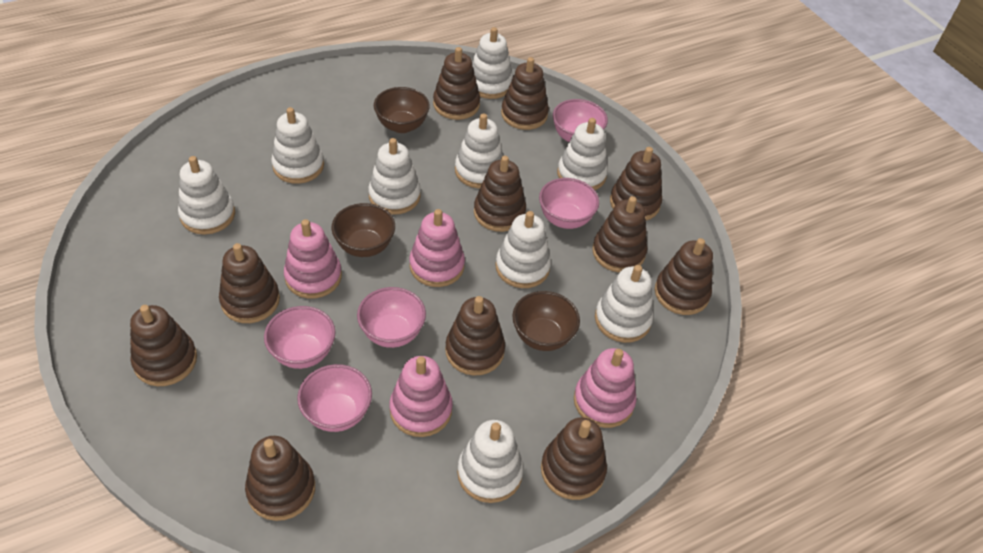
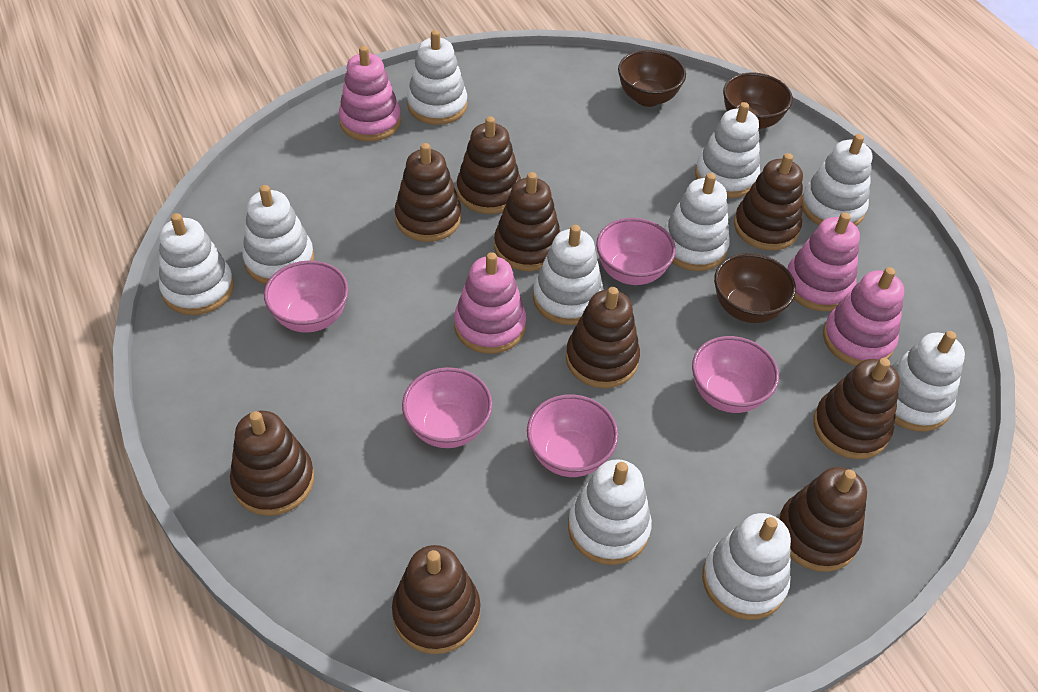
brown stacking toy: 11 -> 9
white stacking toy: 9 -> 10

